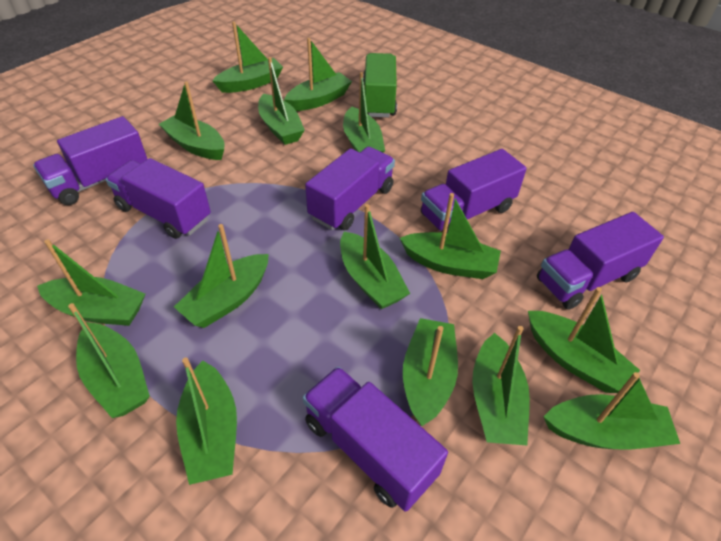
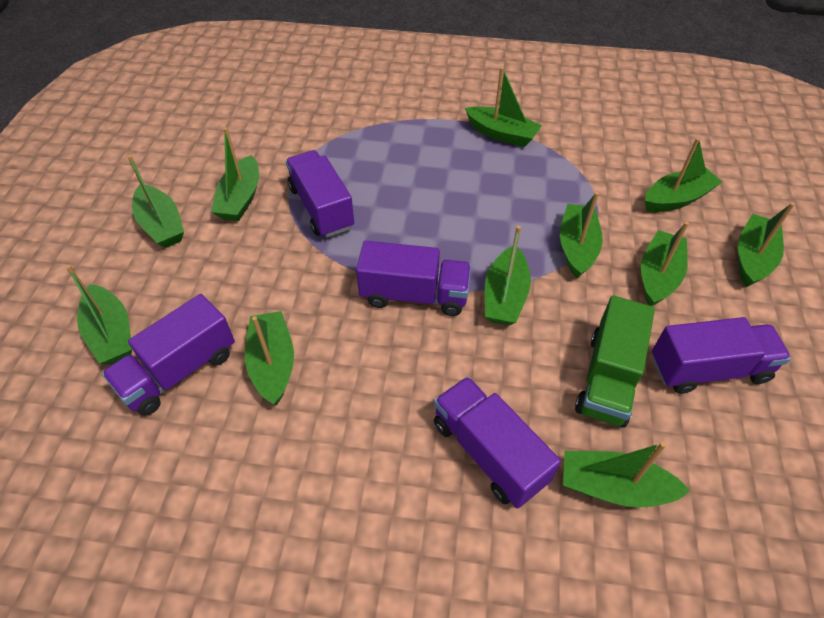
green boat: 15 -> 11
purple truck: 6 -> 5

